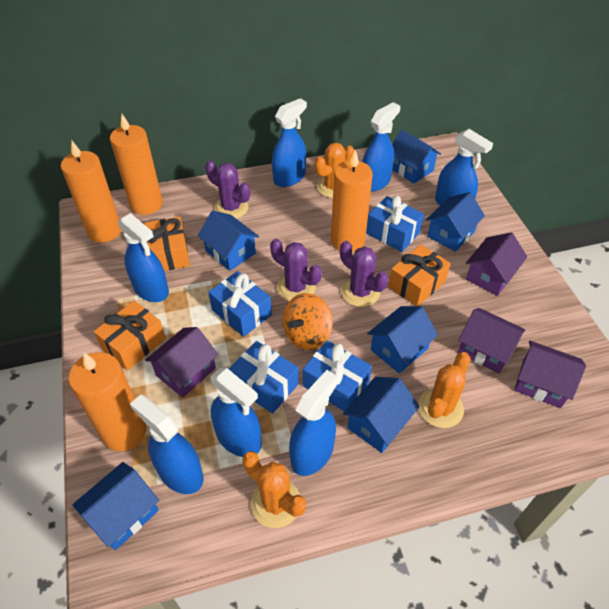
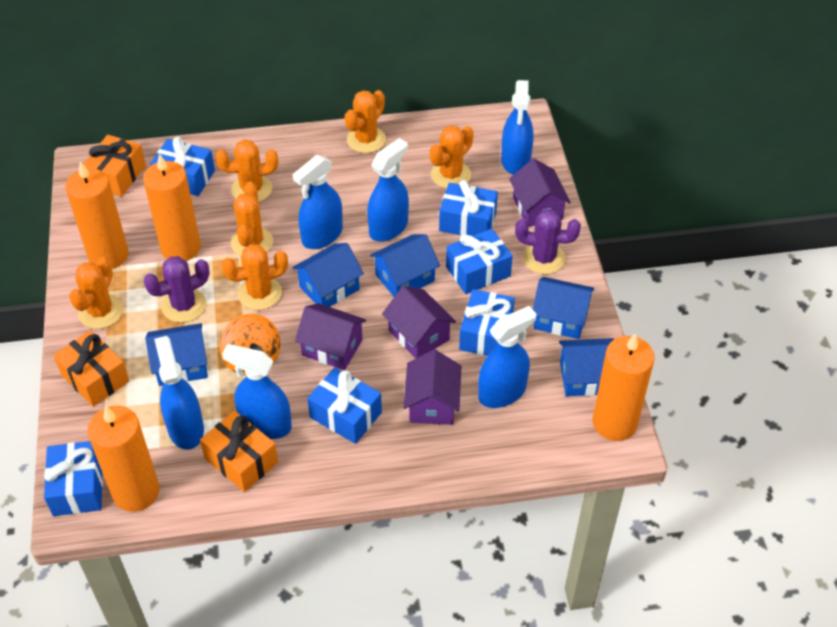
blue gift: 4 -> 6
blue house: 6 -> 5
blue spray bottle: 7 -> 6
orange cactus: 3 -> 6
purple cactus: 3 -> 2

